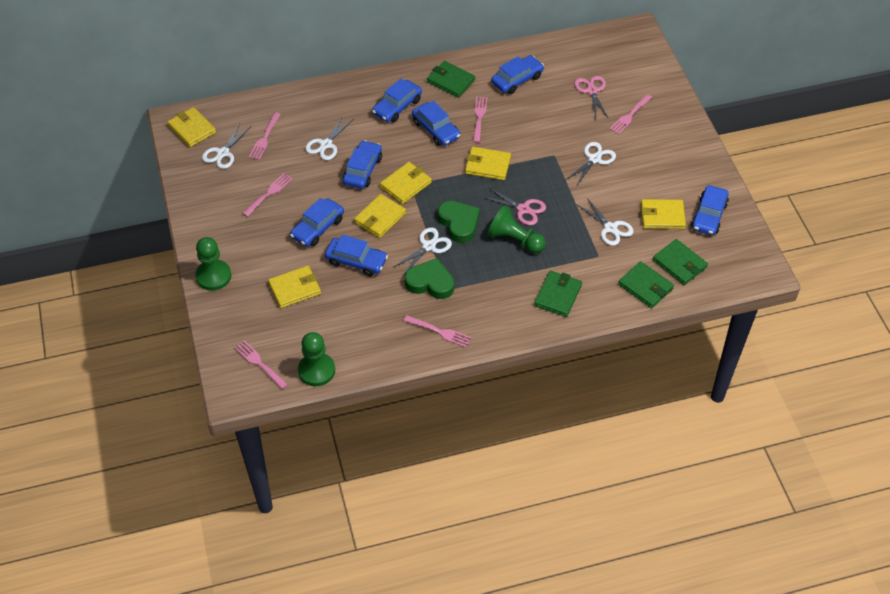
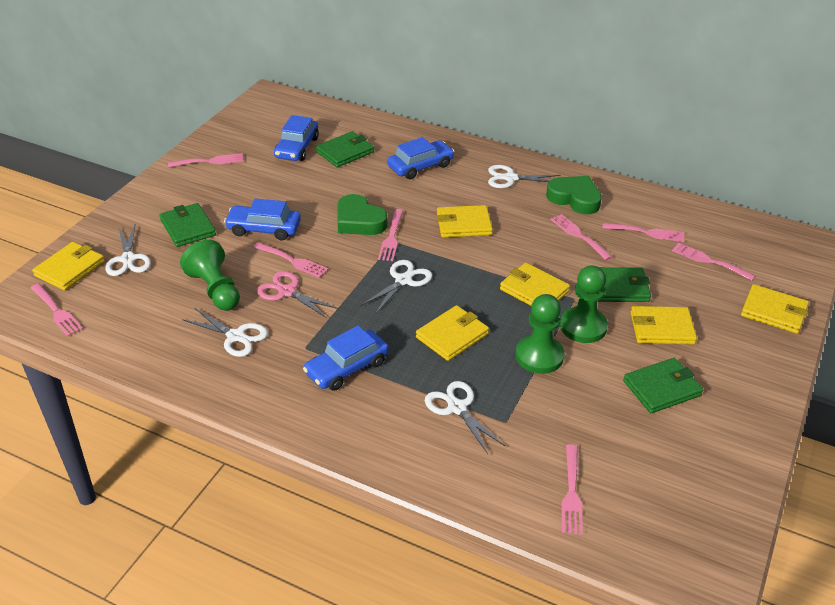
blue car: 7 -> 4
pink fork: 6 -> 8
pink scissors: 2 -> 1

